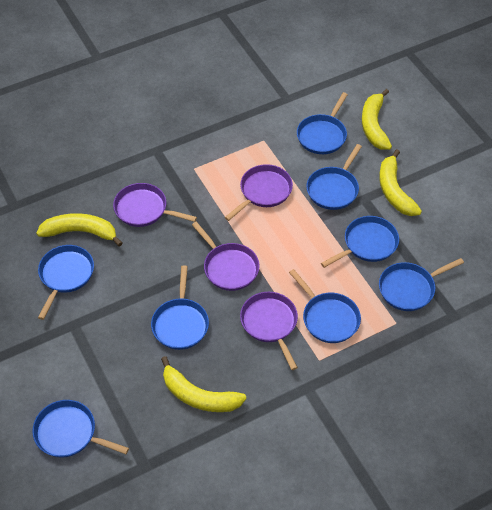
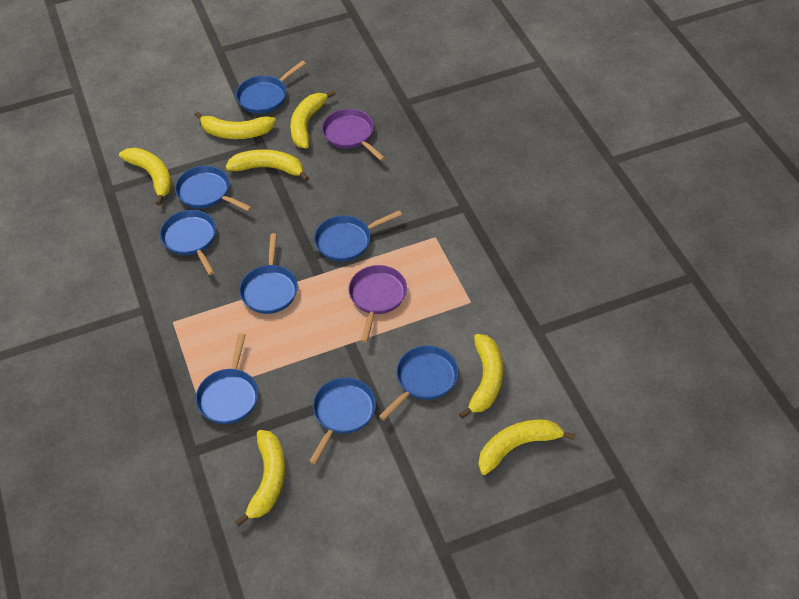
purple pan: 4 -> 2
yellow banana: 4 -> 7

